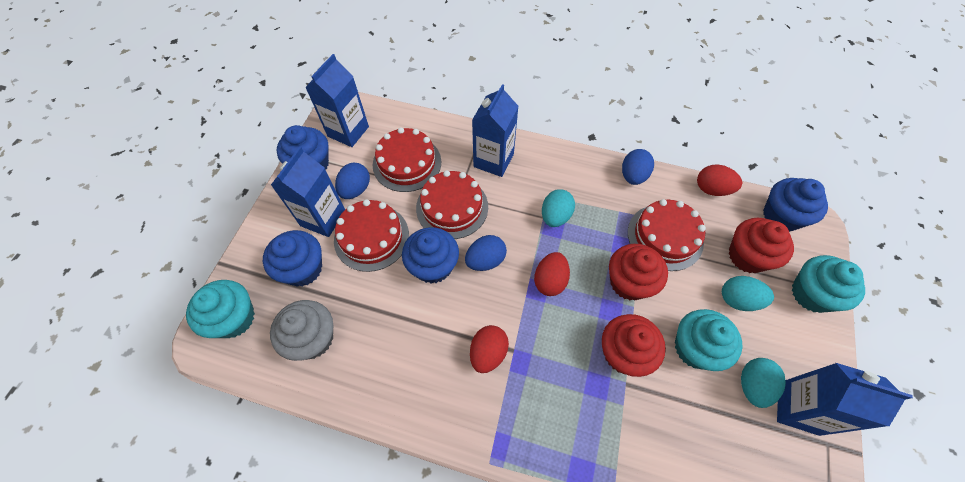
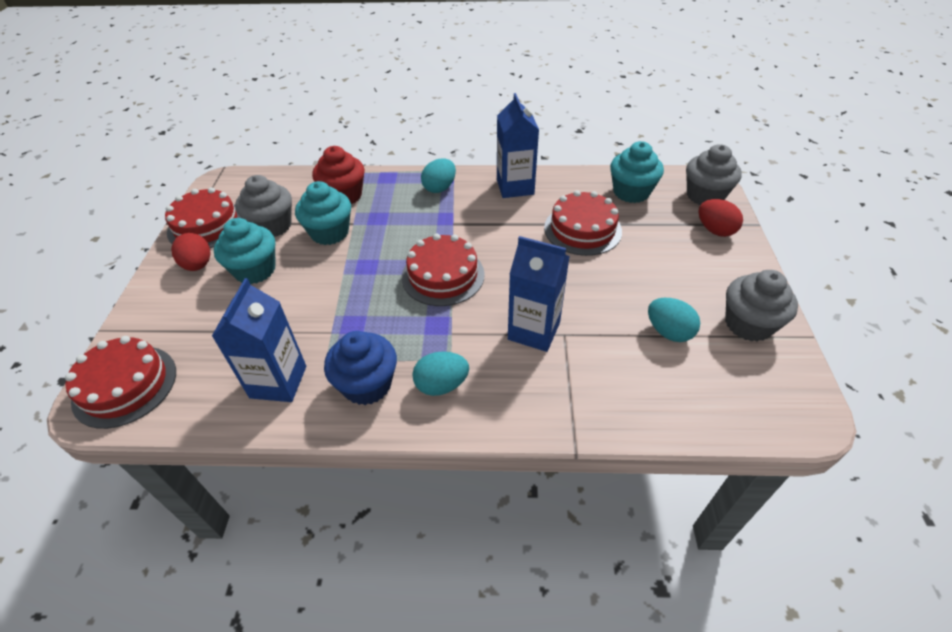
blue carton: 4 -> 3
blue cupcake: 4 -> 1
blue egg: 3 -> 0
grey cupcake: 1 -> 3
red cupcake: 3 -> 1
red egg: 3 -> 2

